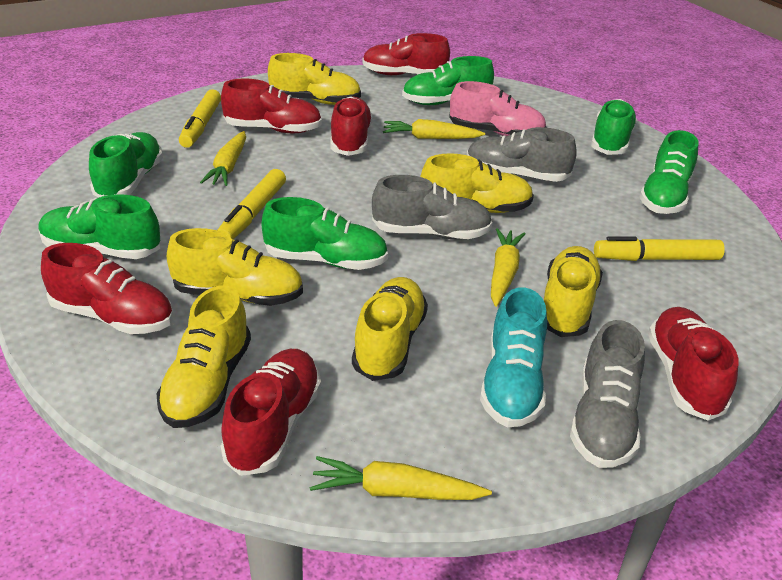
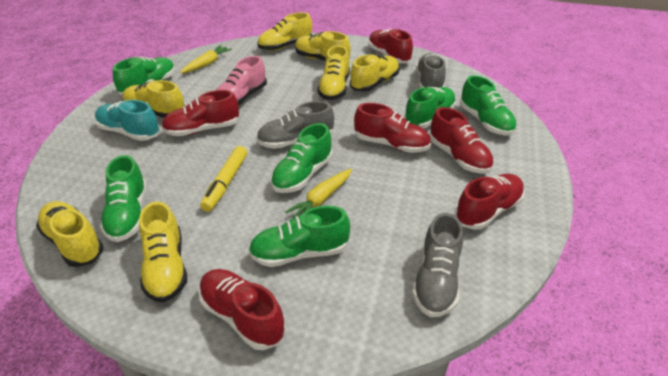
yellow carrot: 4 -> 2
yellow marker: 3 -> 1
yellow shoe: 6 -> 7

